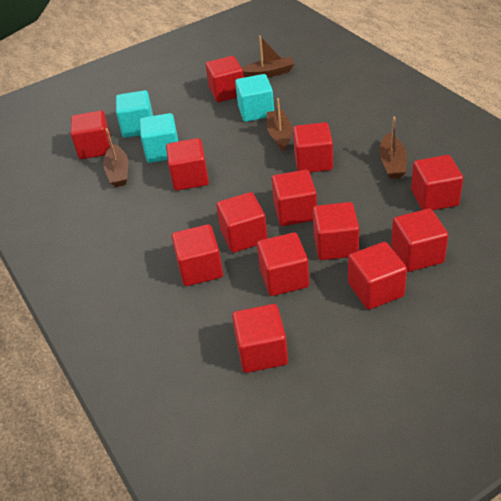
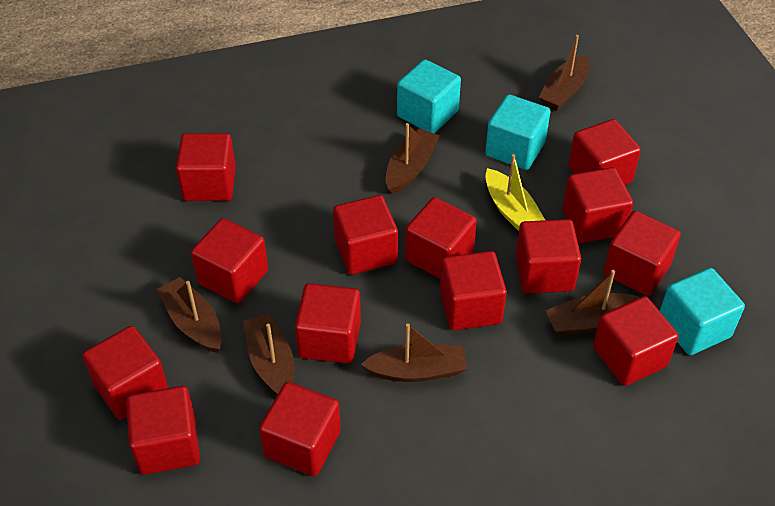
brown boat: 4 -> 6
red cube: 13 -> 14
yellow boat: 0 -> 1

